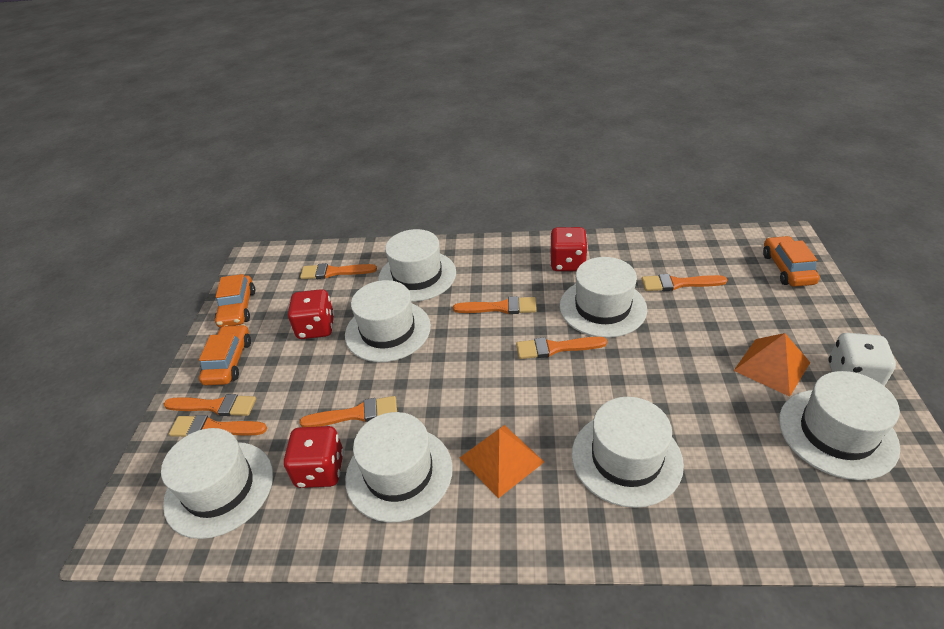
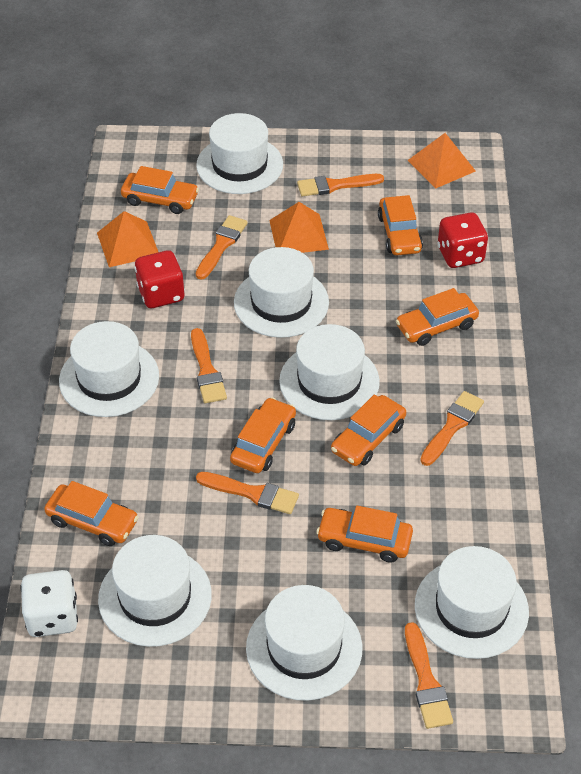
orange brush: 7 -> 6
orange car: 3 -> 7
orange pyramid: 2 -> 3
red dice: 3 -> 2

